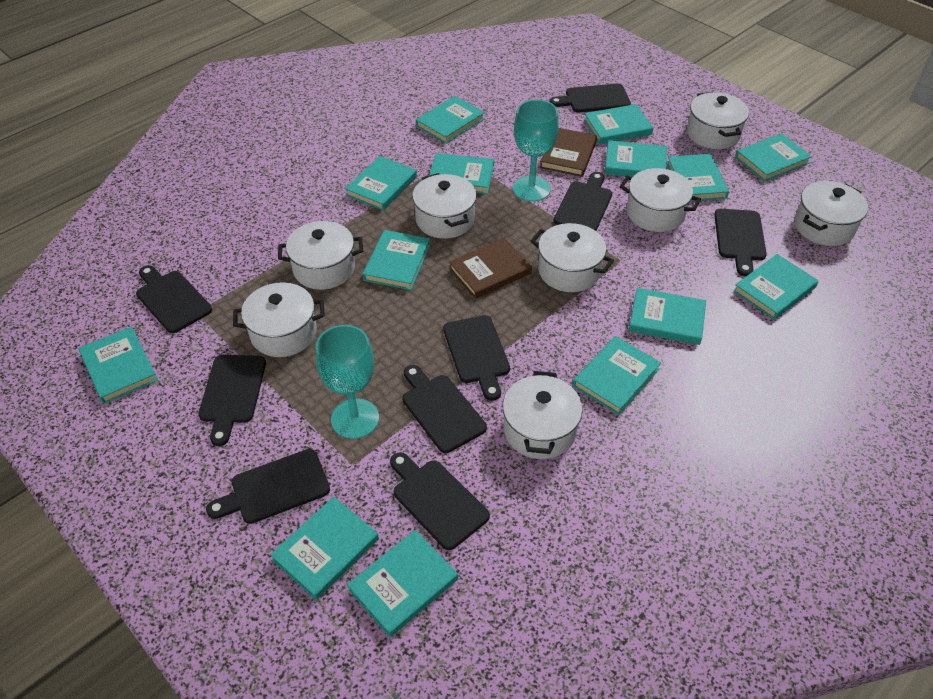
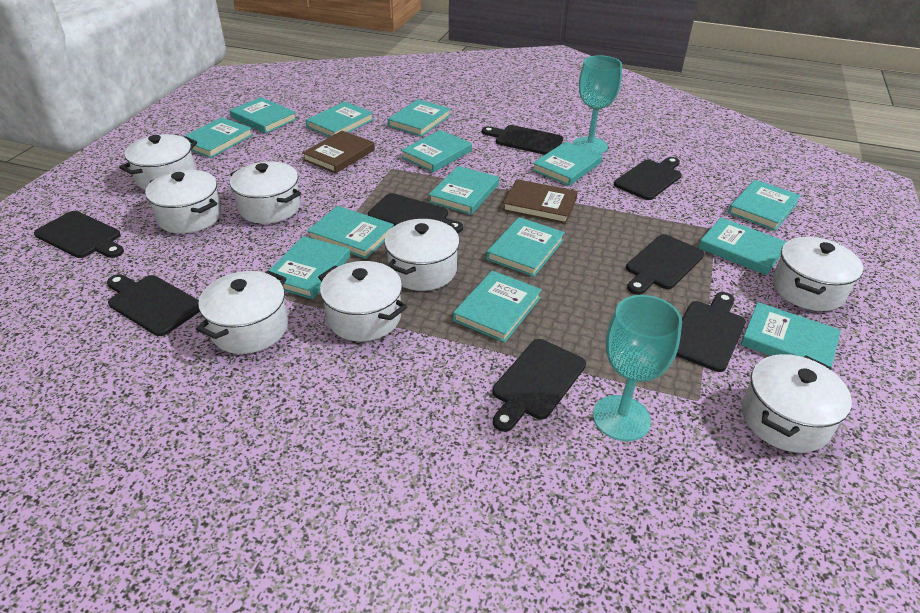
black cutting board: 9 -> 8

